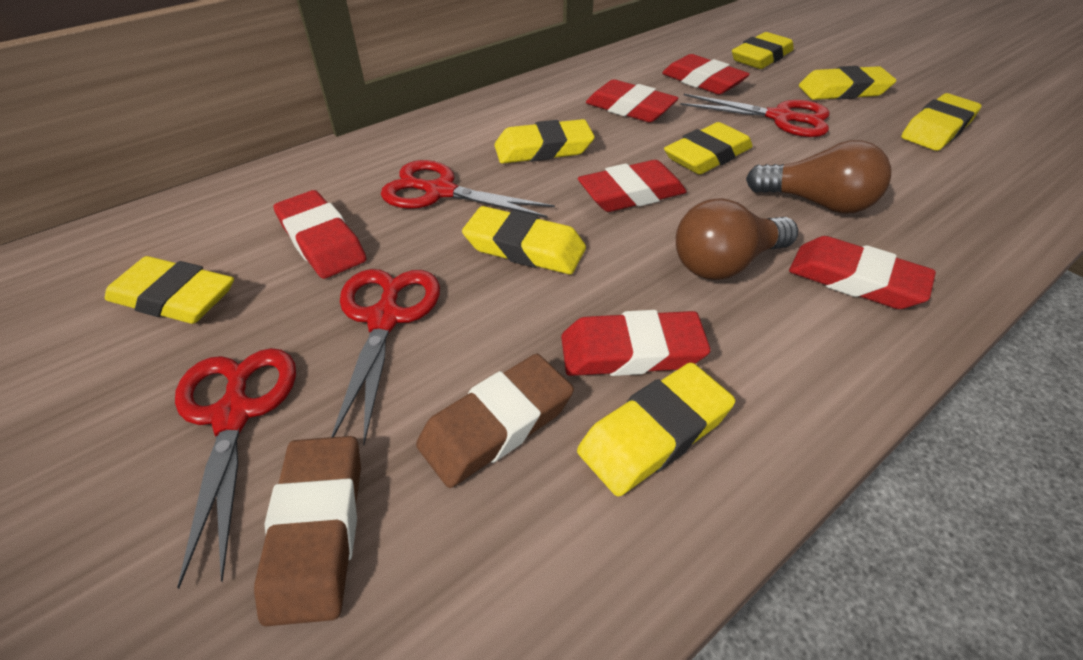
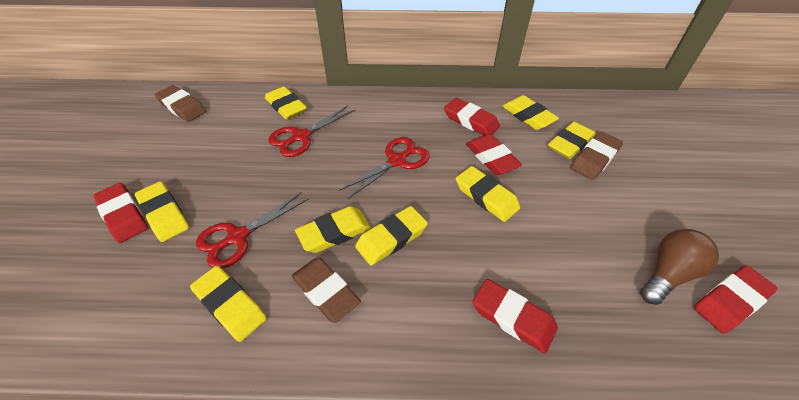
brown eraser: 2 -> 3
brown light bulb: 2 -> 1
red eraser: 6 -> 5
red scissors: 4 -> 3

